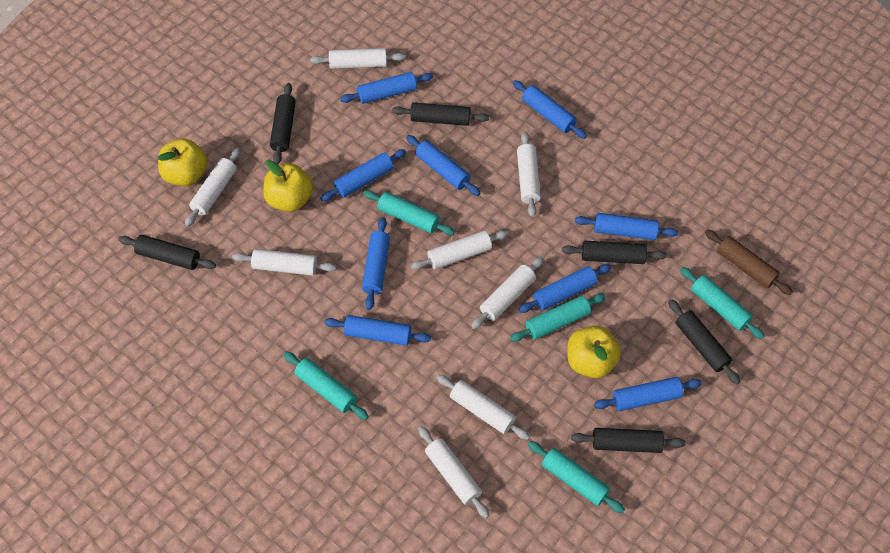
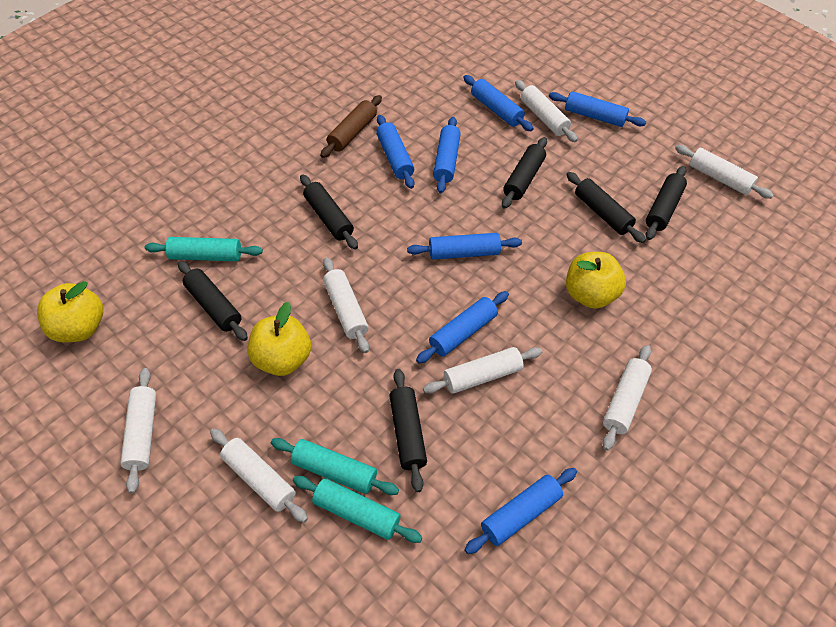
blue rolling pin: 9 -> 7
turquoise rolling pin: 5 -> 3
white rolling pin: 8 -> 7

